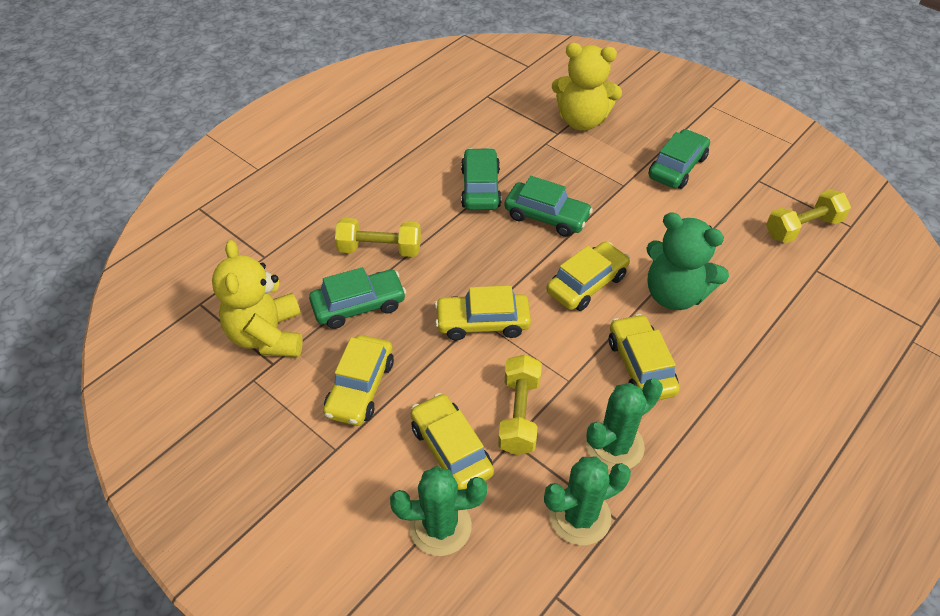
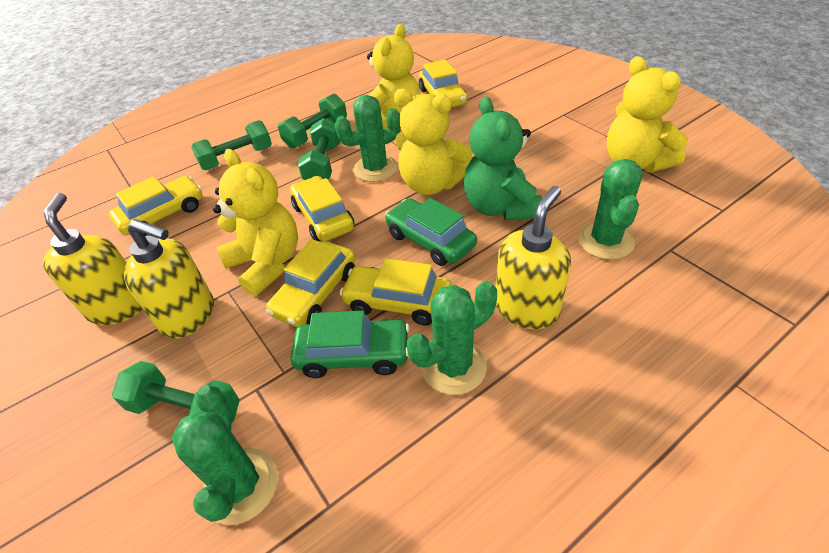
green cactus: 3 -> 4
green car: 4 -> 2
green dumbbell: 0 -> 4
yellow dumbbell: 3 -> 0
yellow soap dispenser: 0 -> 3
yellow teddy bear: 2 -> 4

